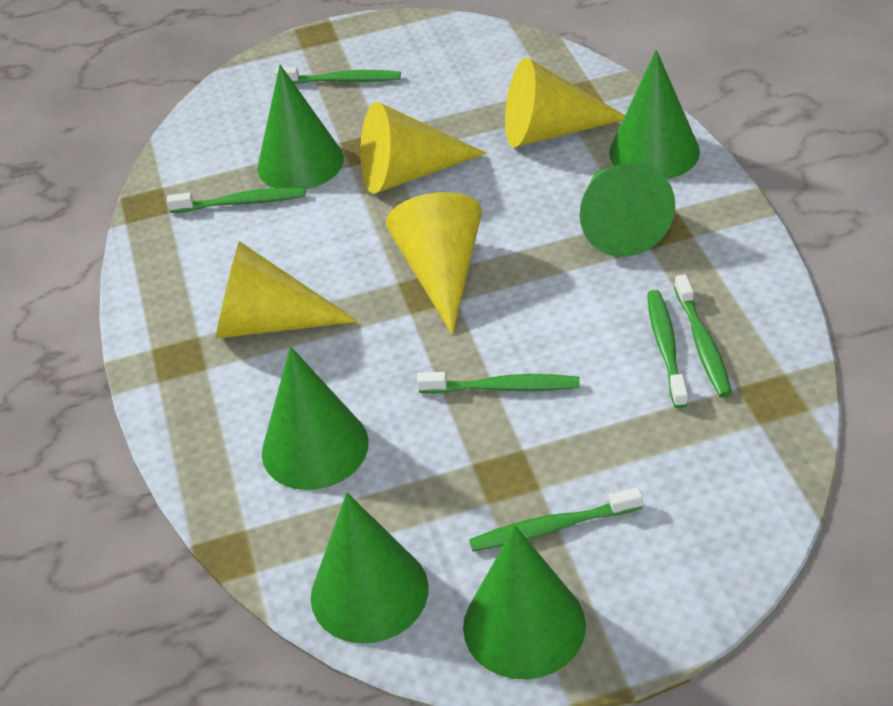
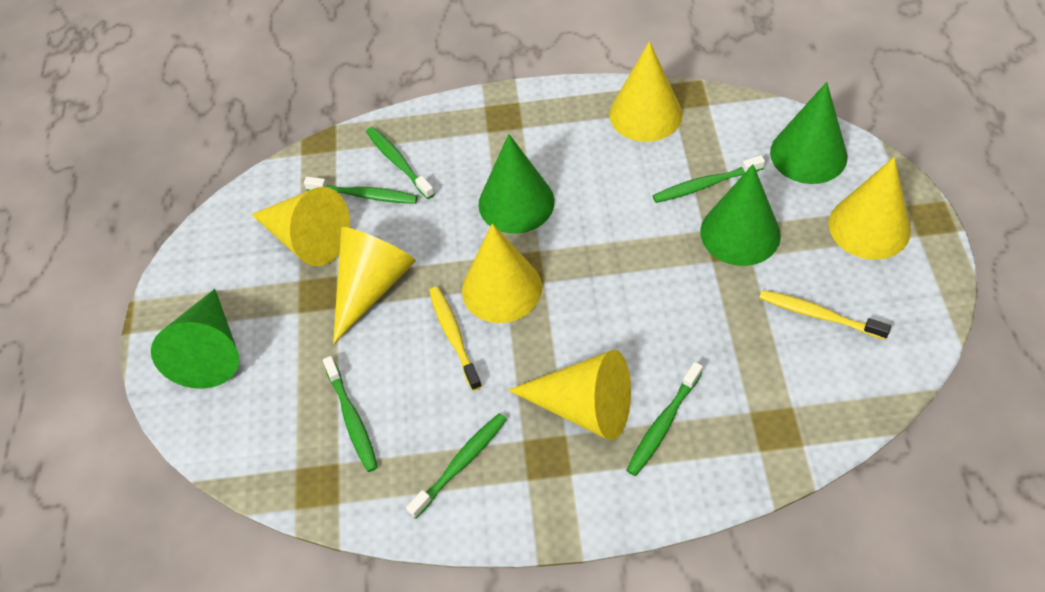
green cone: 6 -> 4
yellow cone: 4 -> 6
yellow toothbrush: 0 -> 2

